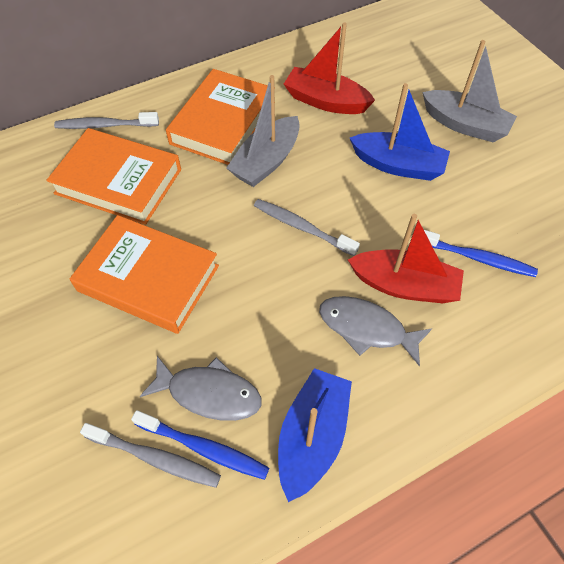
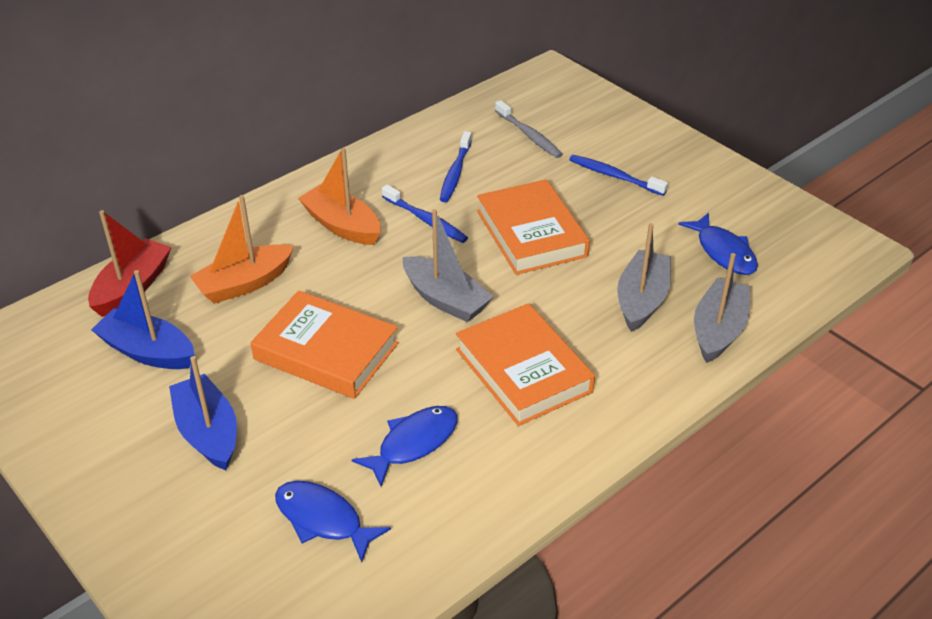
blue fish: 0 -> 3
blue toothbrush: 2 -> 3
grey boat: 2 -> 3
grey fish: 2 -> 0
grey toothbrush: 3 -> 1
orange boat: 0 -> 2
red boat: 2 -> 1

